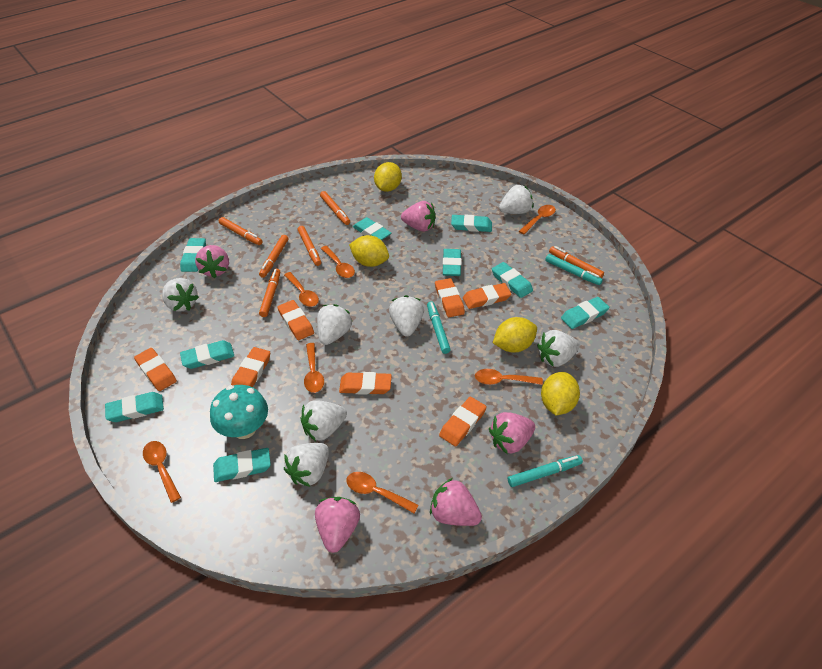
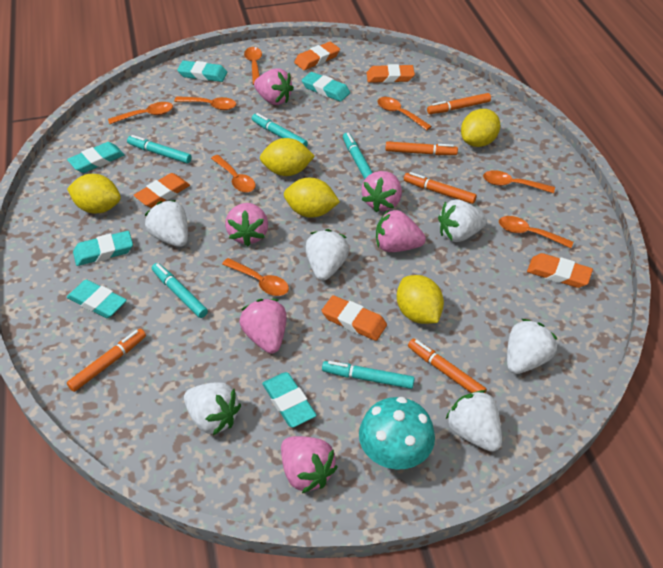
orange eraser: 7 -> 5
orange marker: 6 -> 5
orange spoon: 7 -> 8
pink strawberry: 5 -> 6
turquoise eraser: 9 -> 6
turquoise marker: 3 -> 5
white strawberry: 7 -> 6
yellow lemon: 4 -> 5

